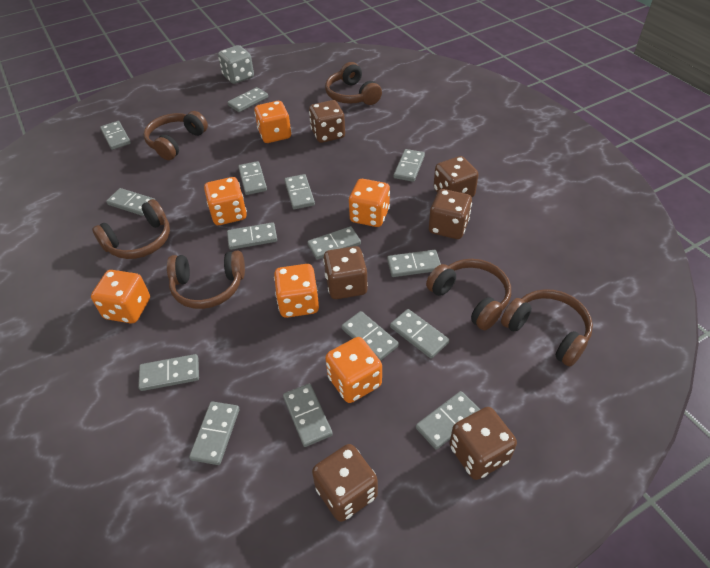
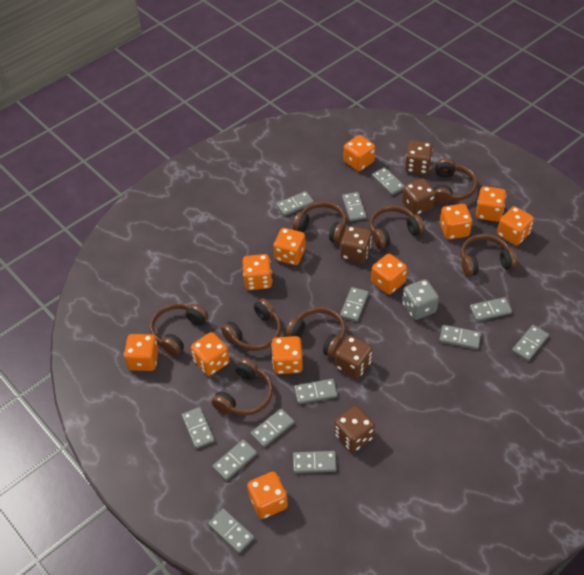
brown dice: 6 -> 5
brown headphones: 6 -> 8
grey domino: 15 -> 13
orange dice: 6 -> 11

